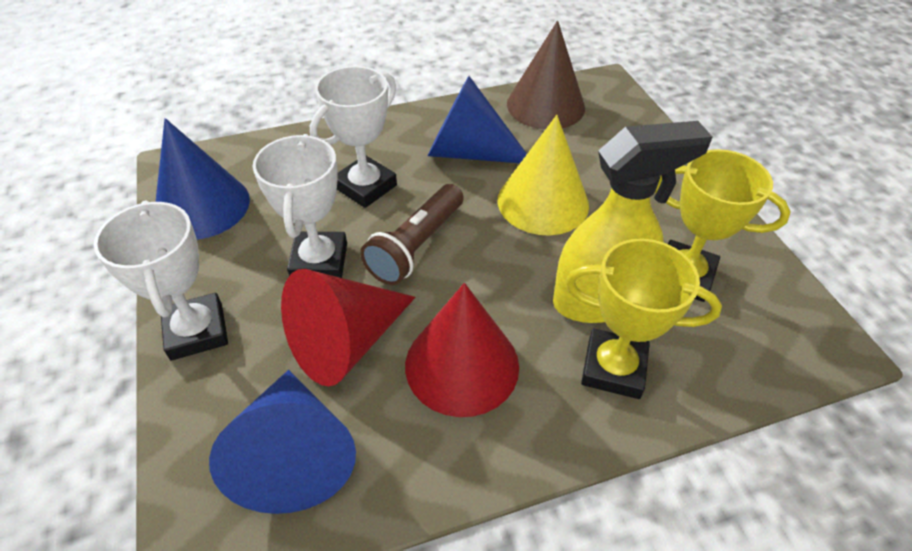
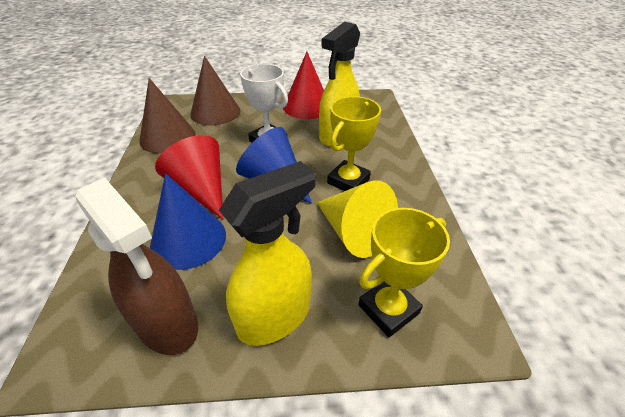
blue cone: 3 -> 2
brown cone: 1 -> 2
brown flashlight: 1 -> 0
brown spray bottle: 0 -> 1
white trophy: 3 -> 1
yellow spray bottle: 1 -> 2

